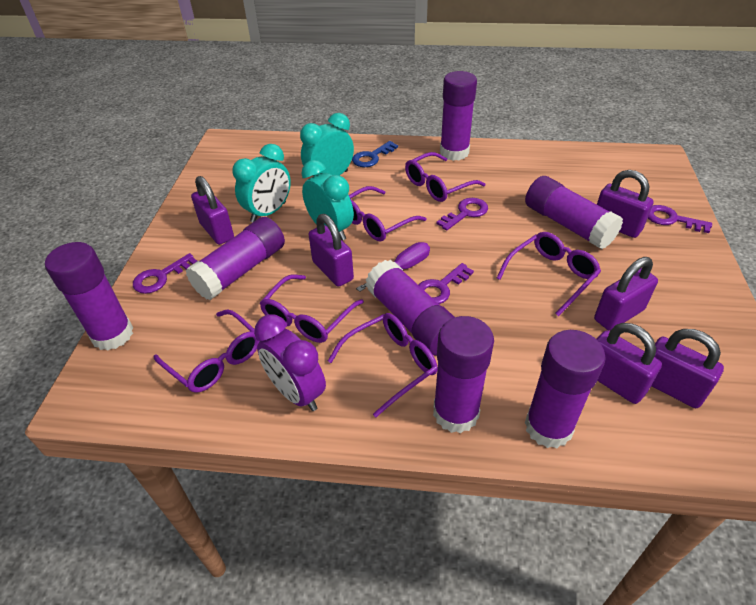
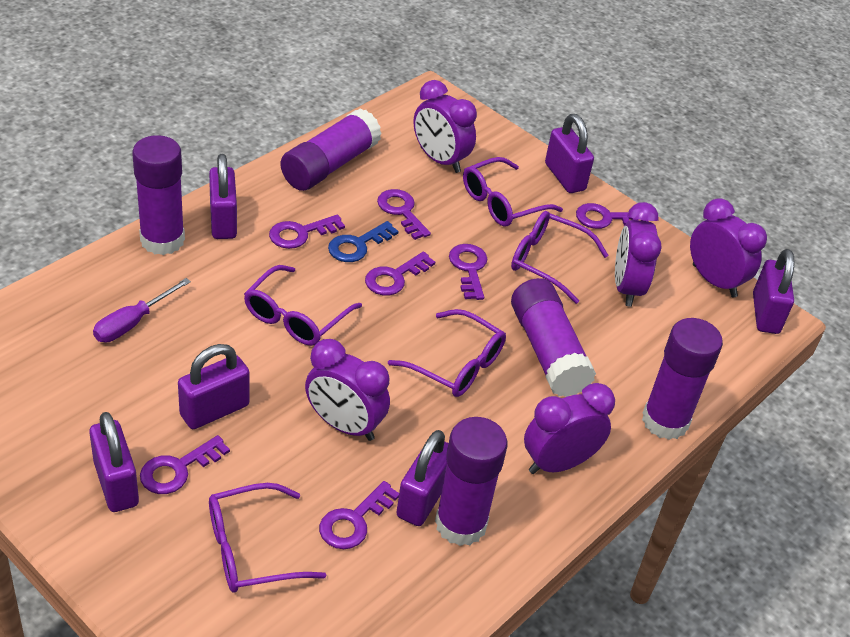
purple clock: 1 -> 5
purple glasses: 6 -> 5
purple glue stick: 7 -> 5
purple key: 4 -> 7
turquoise clock: 3 -> 0

